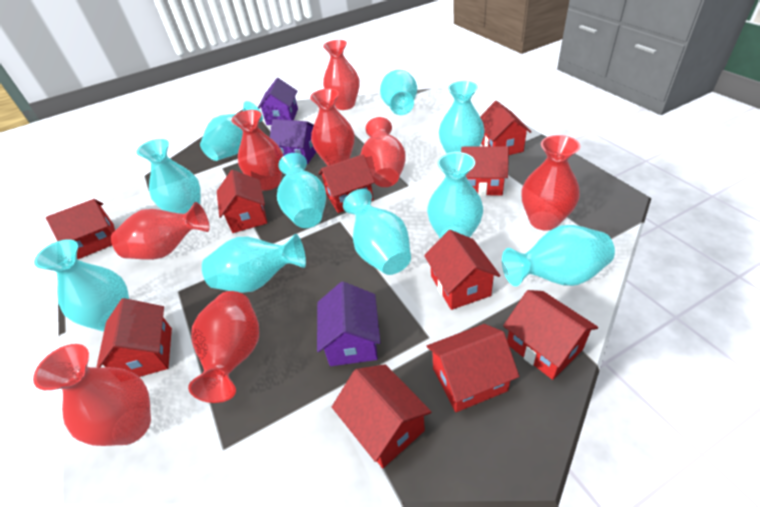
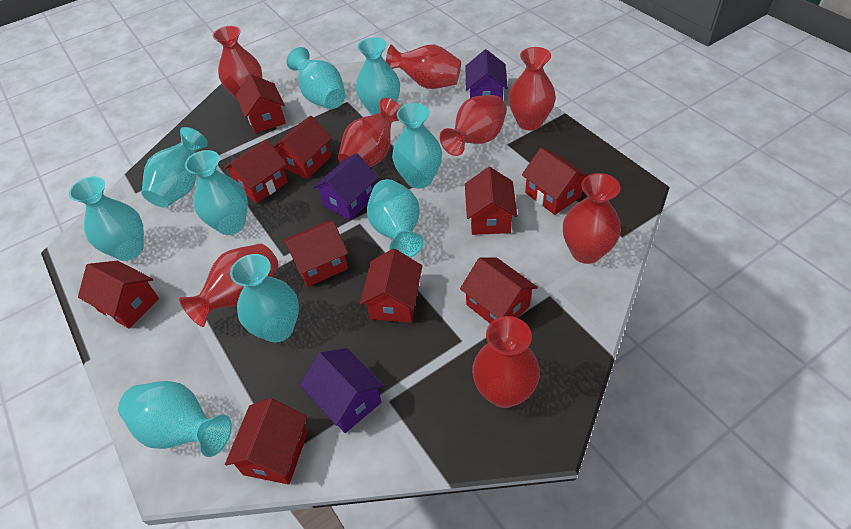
turquoise vase: 10 -> 9

